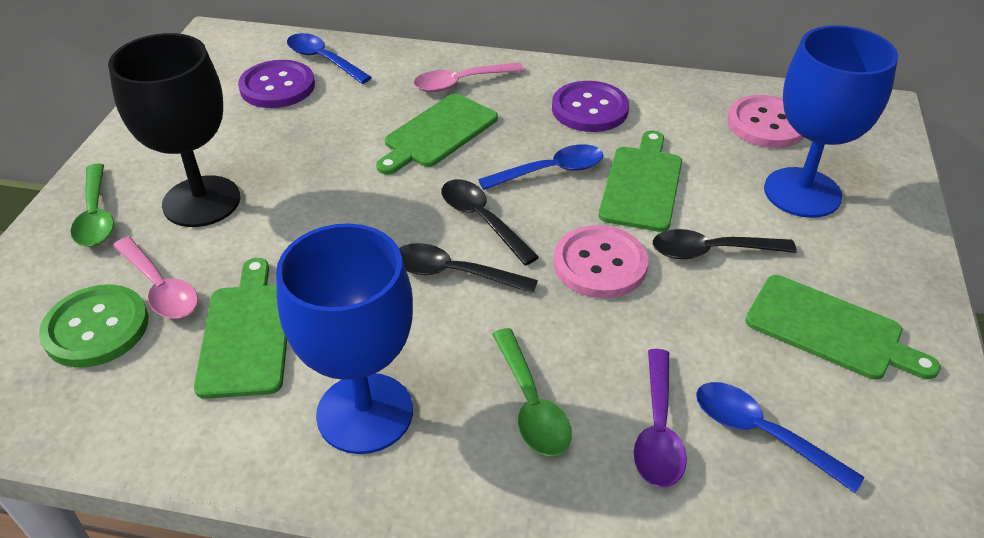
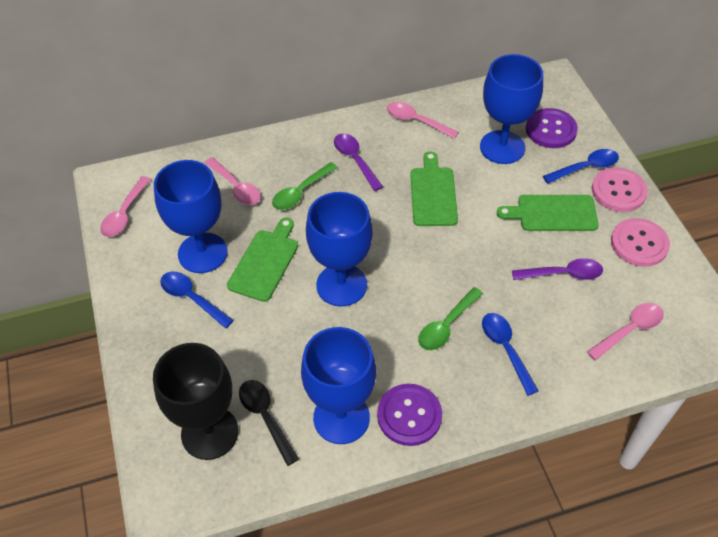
black spoon: 3 -> 1
blue goblet: 2 -> 4
green button: 1 -> 0
green cutting board: 4 -> 3
pink spoon: 2 -> 4
purple spoon: 1 -> 2

